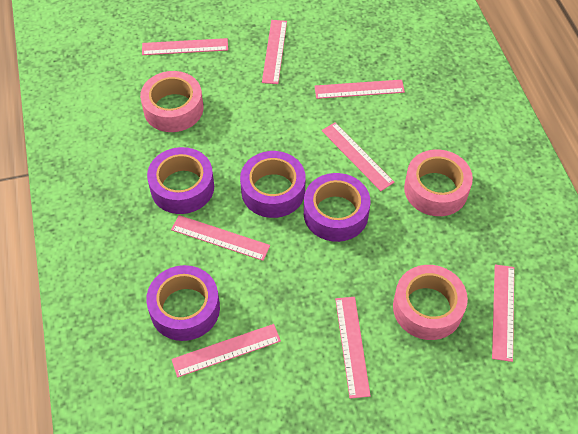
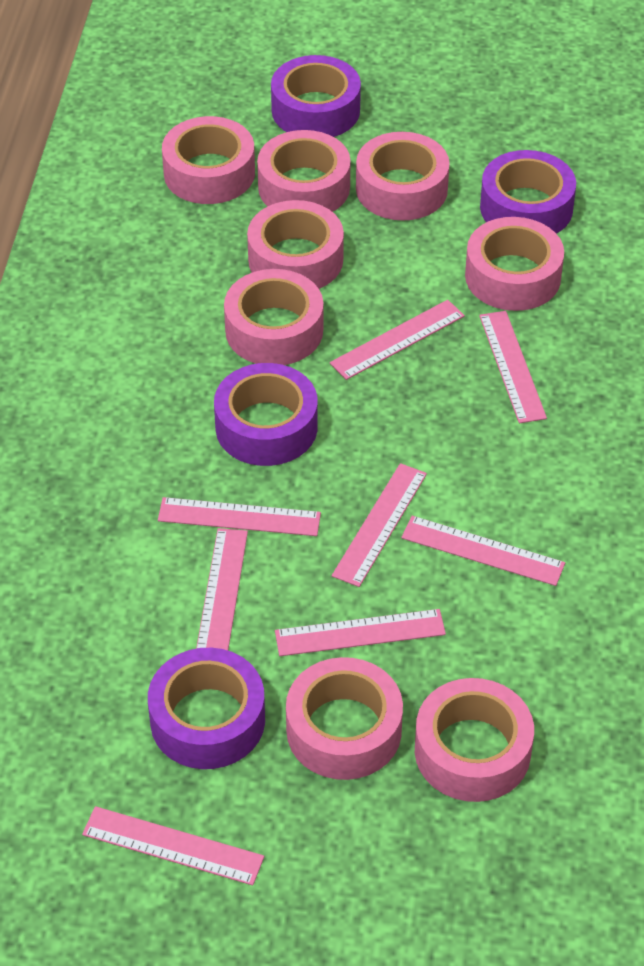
pink tape: 3 -> 8

